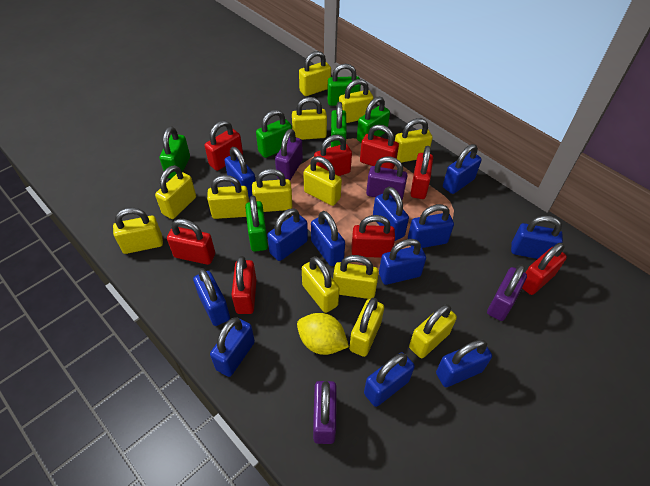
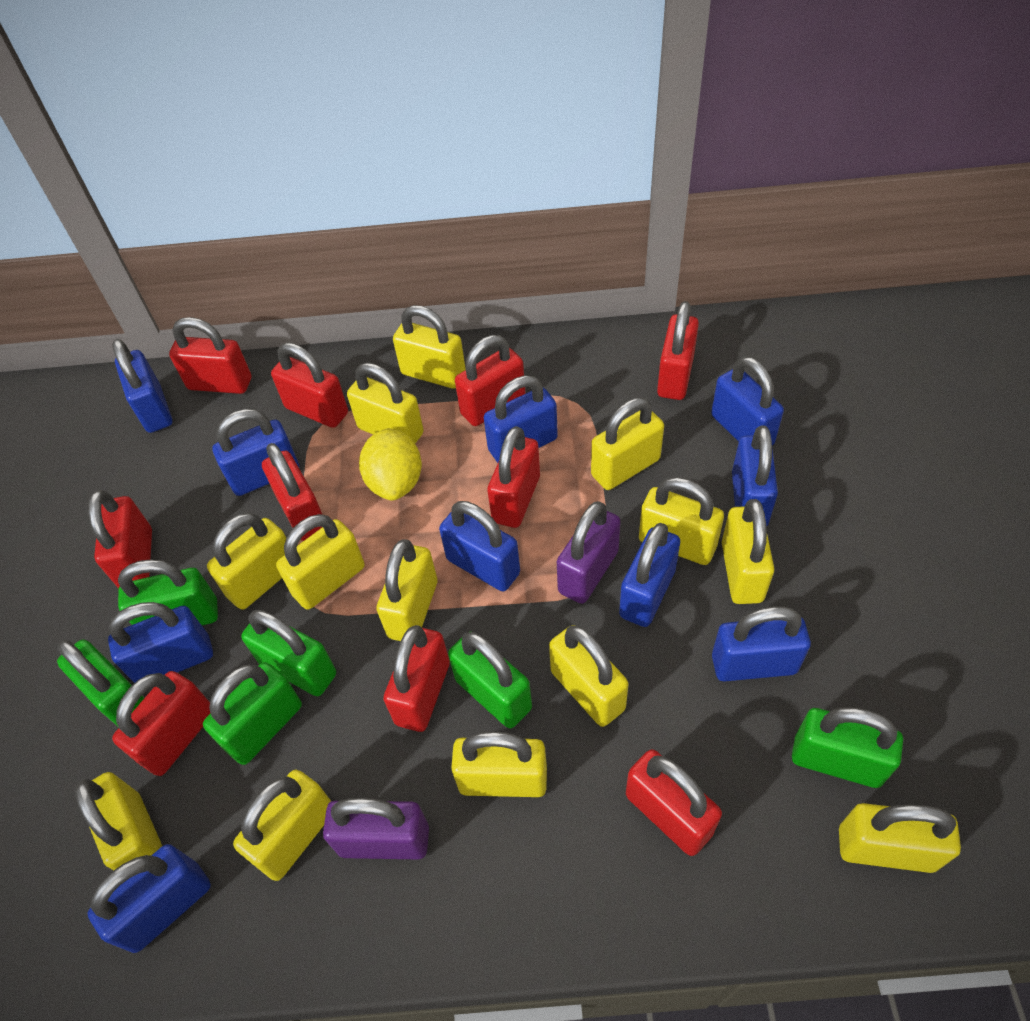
blue padlock: 12 -> 10
purple padlock: 4 -> 2
red padlock: 8 -> 10

